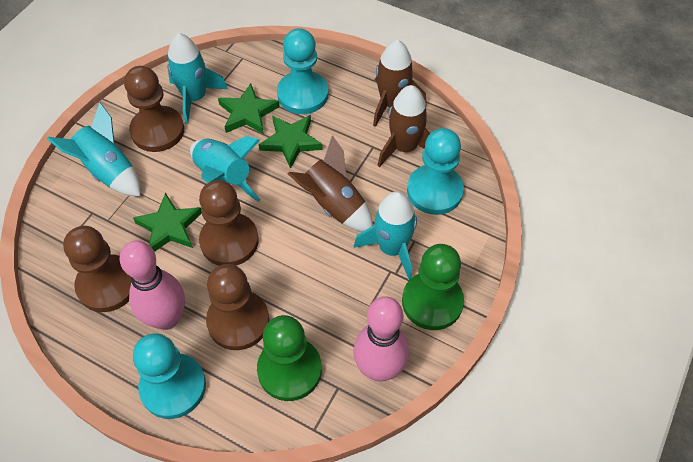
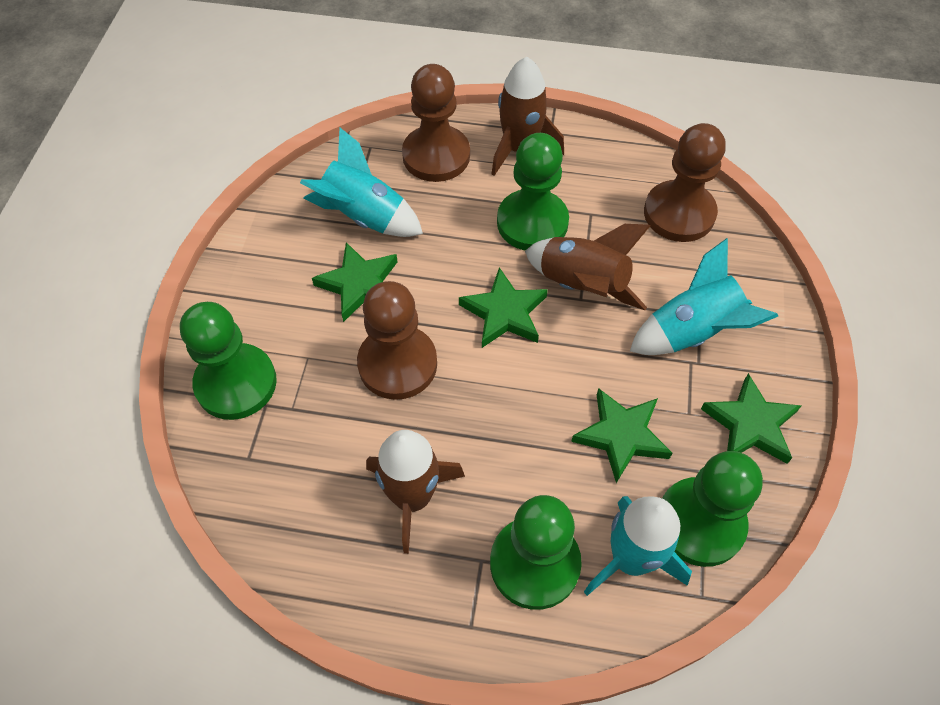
brown pawn: 4 -> 3
green pawn: 2 -> 4
green star: 3 -> 4
pink bowling pin: 2 -> 0
turquoise pawn: 3 -> 0
turquoise rocket: 4 -> 3

